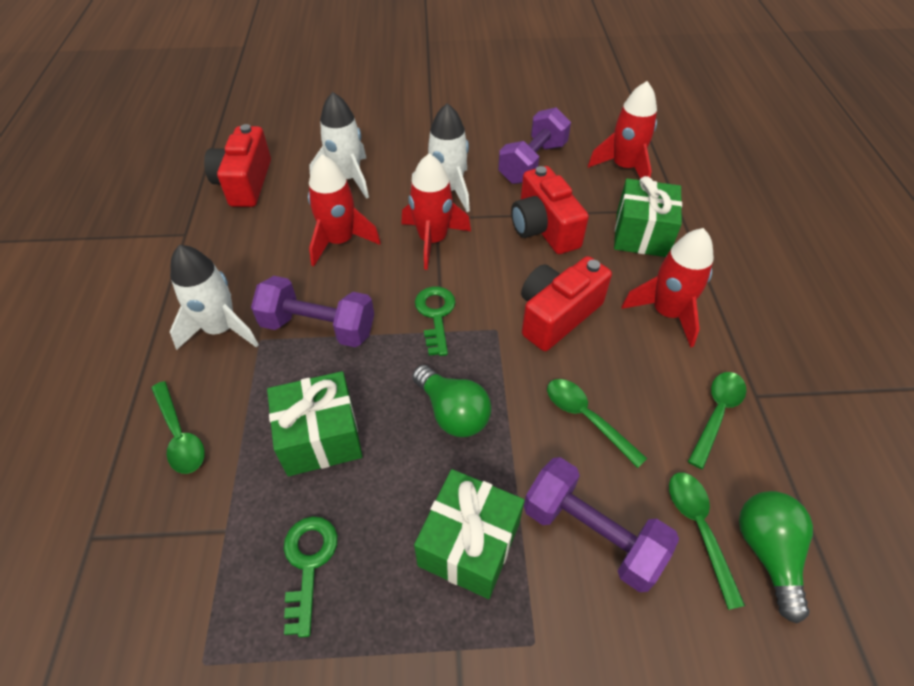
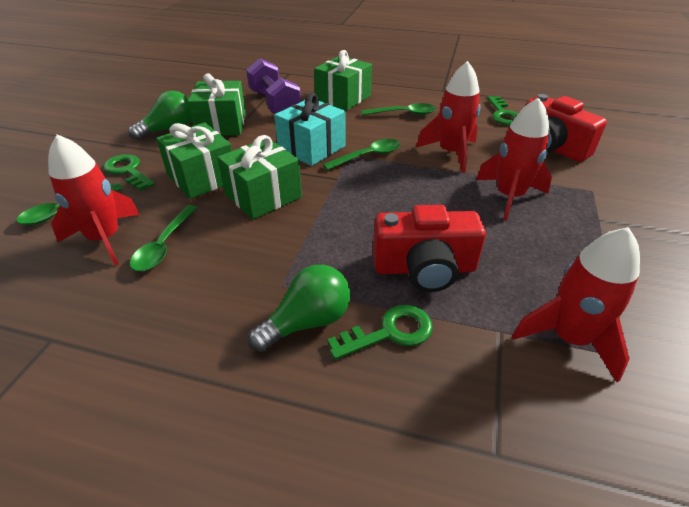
green gift: 3 -> 4
green key: 2 -> 3
purple dumbbell: 3 -> 1
red camera: 3 -> 2
turquoise gift: 0 -> 1
white rocket: 3 -> 0

